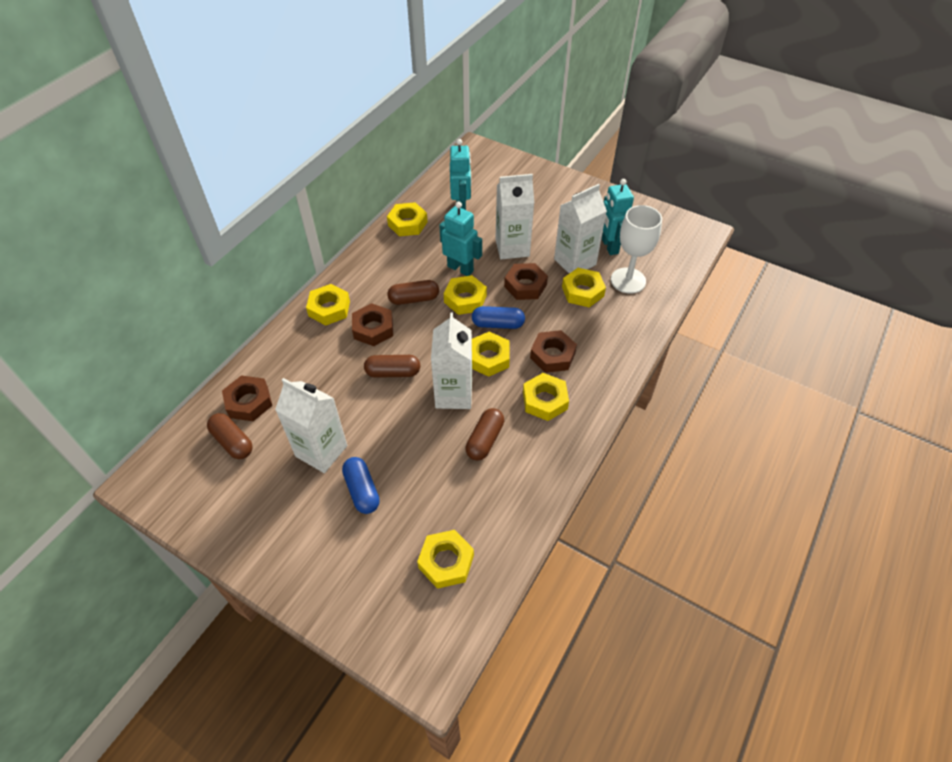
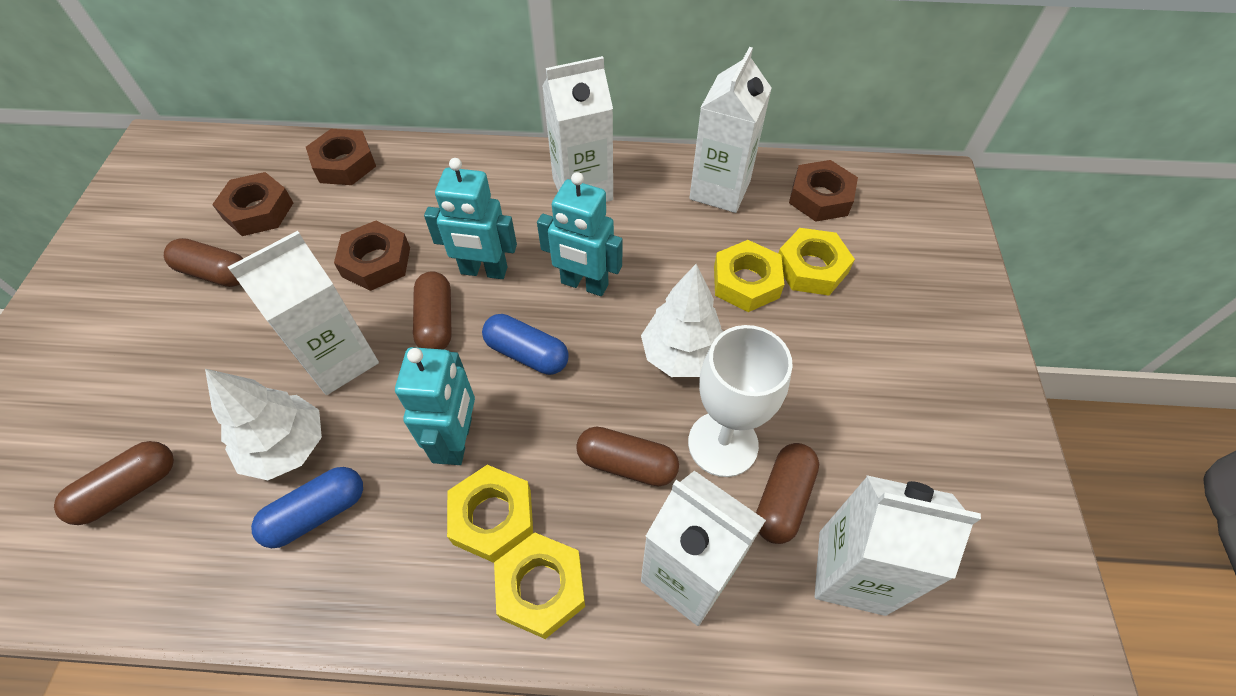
brown capsule: 4 -> 5
white carton: 4 -> 5
white tree: 0 -> 2
yellow nut: 7 -> 4

